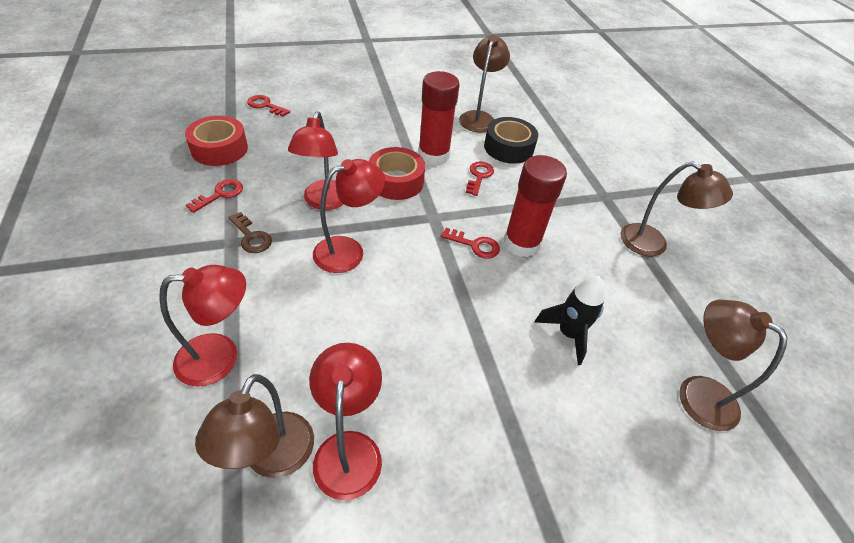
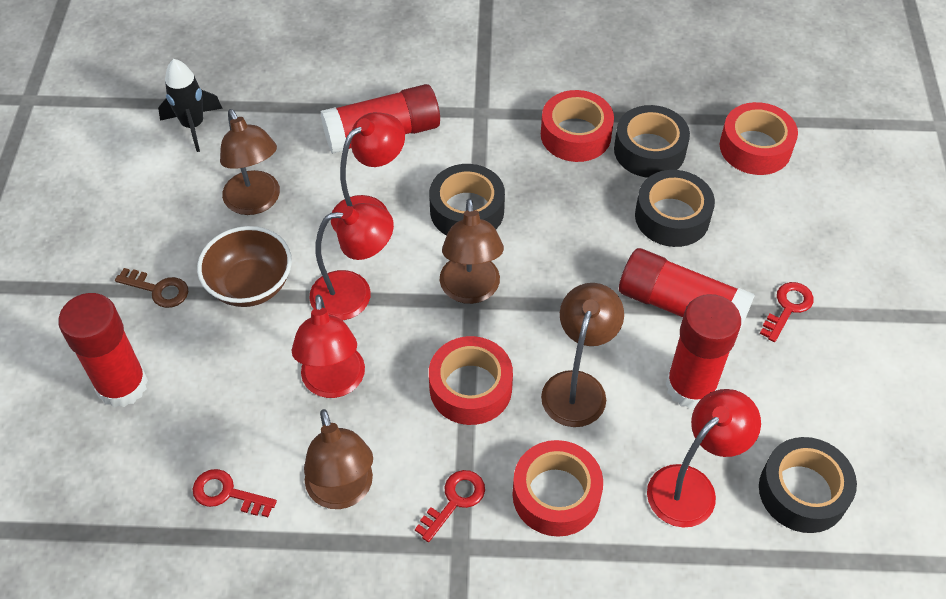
black tape: 1 -> 4
brown bowl: 0 -> 1
red glue stick: 2 -> 4
red key: 4 -> 3
red tape: 2 -> 4

